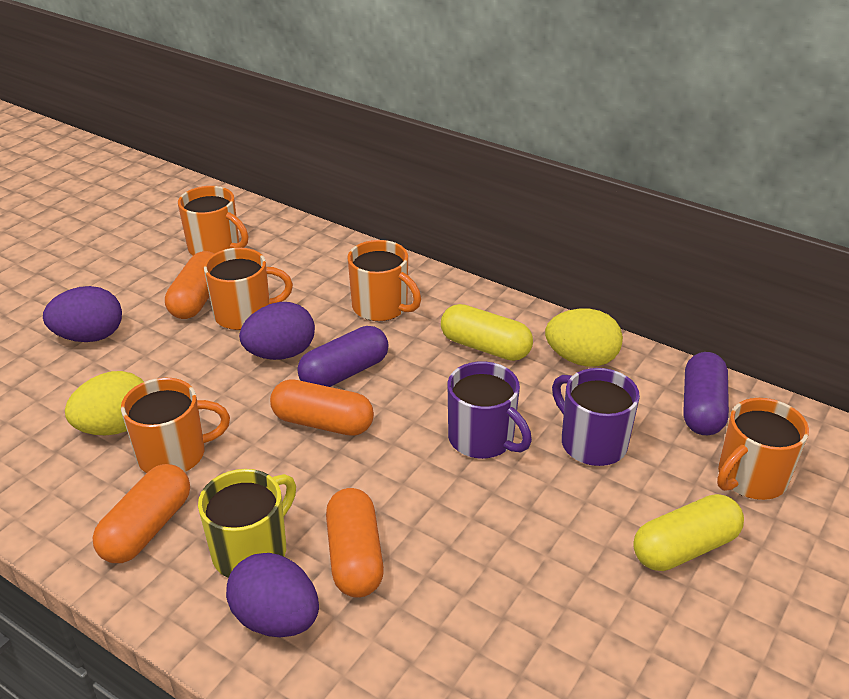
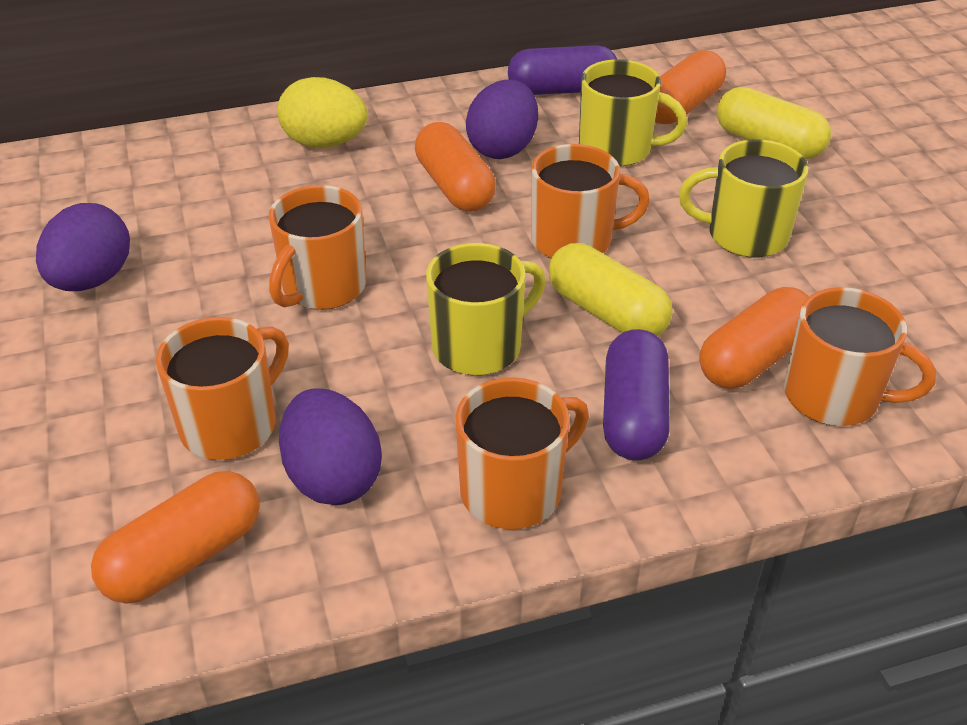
purple mug: 2 -> 0
yellow egg: 2 -> 1
yellow mug: 1 -> 3

